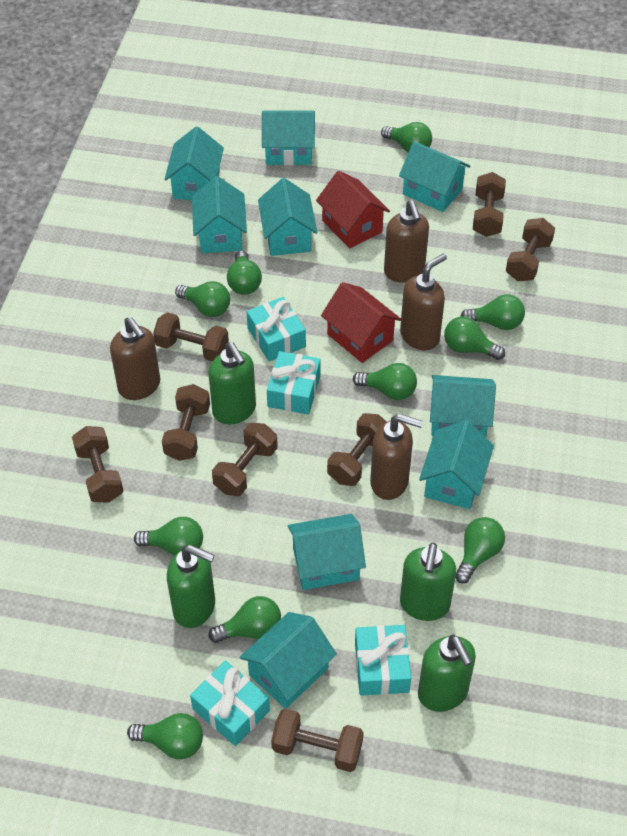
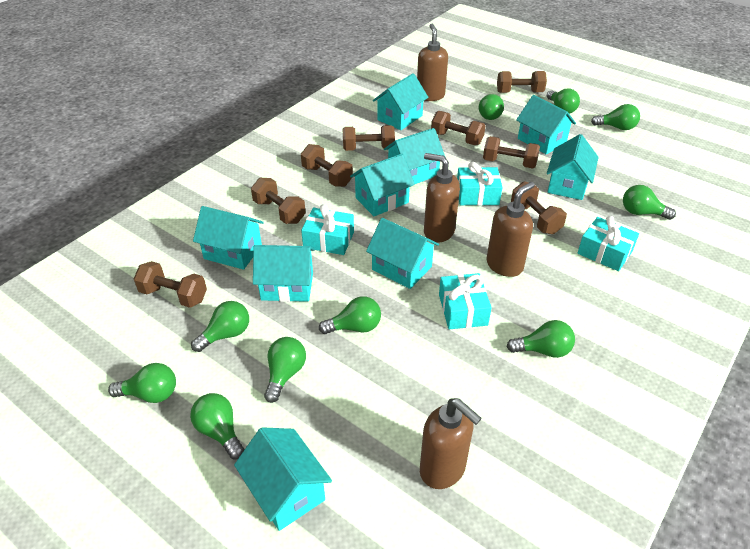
green soap dispenser: 4 -> 0
red house: 2 -> 0

